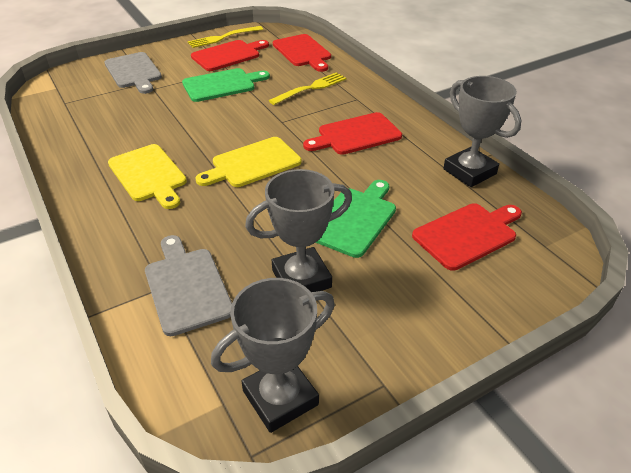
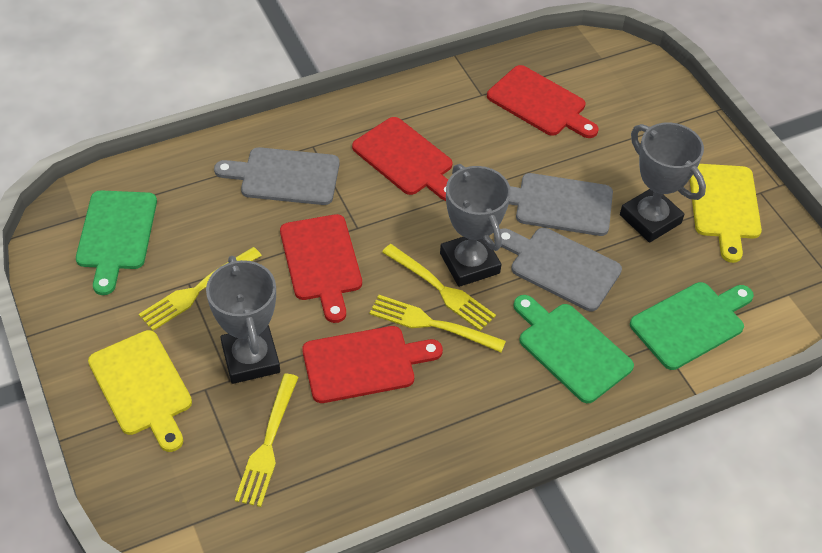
green cutting board: 2 -> 3
grey cutting board: 2 -> 3
yellow fork: 2 -> 4

